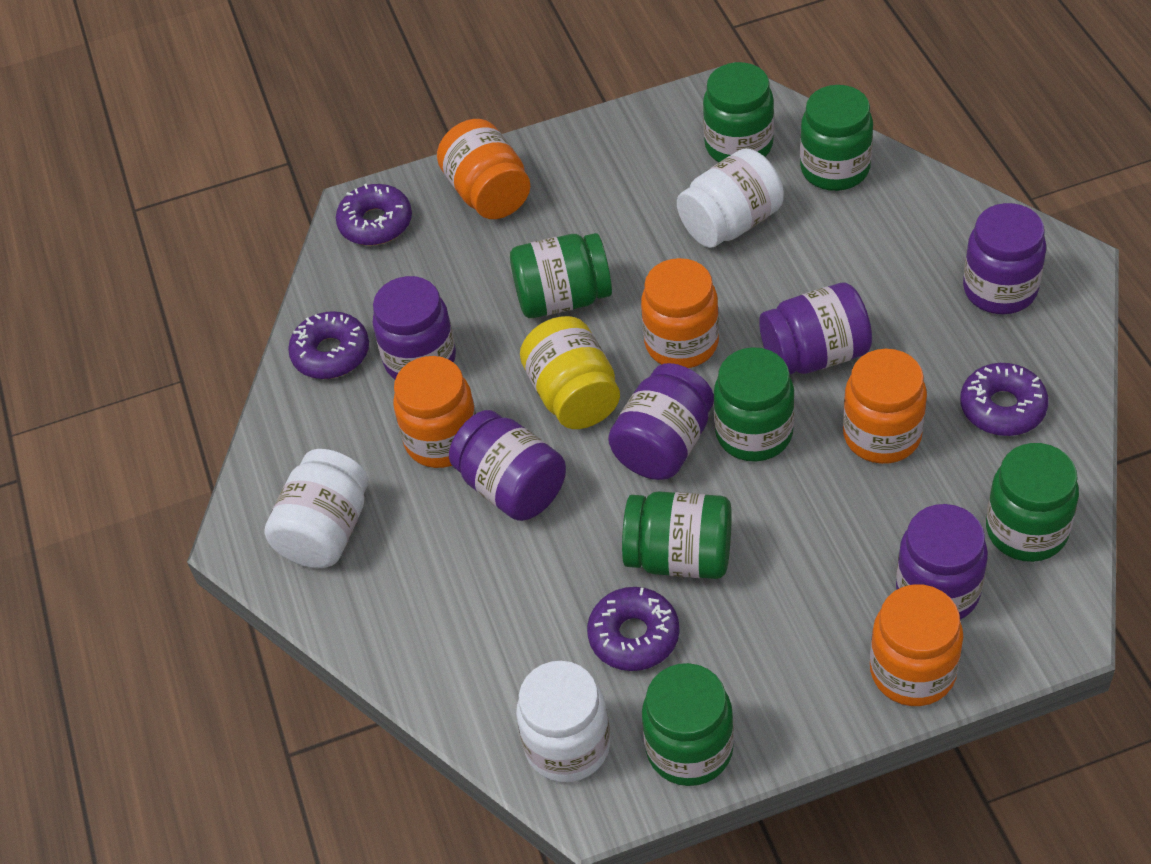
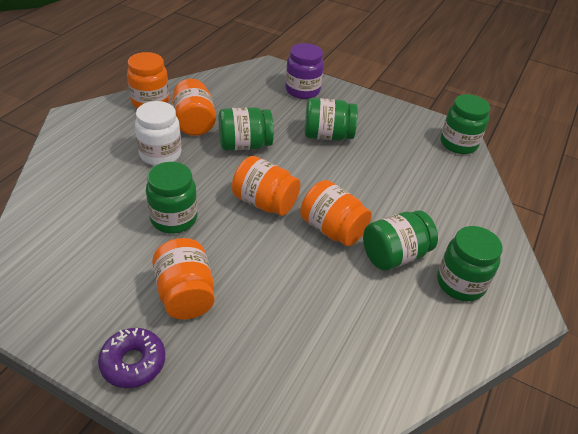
green jar: 7 -> 6
purple donut: 4 -> 1
purple jar: 6 -> 1
white jar: 3 -> 1
yellow jar: 1 -> 0

